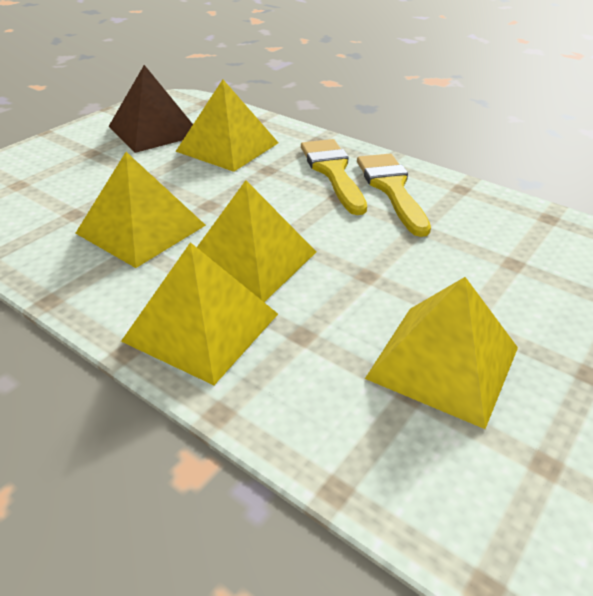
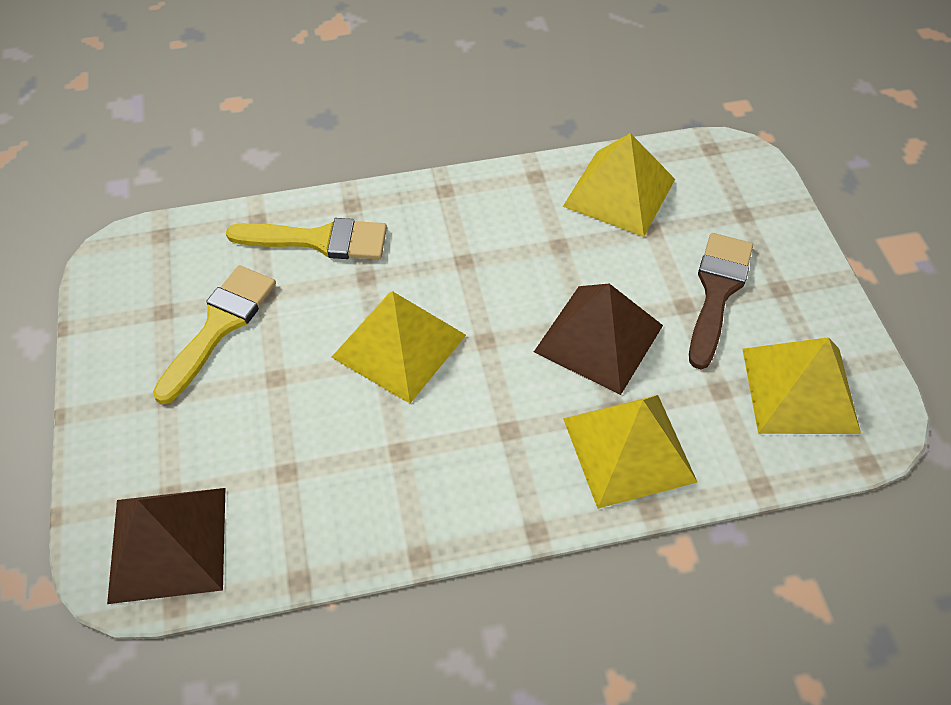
brown brush: 0 -> 1
brown pyramid: 1 -> 2
yellow pyramid: 5 -> 4

